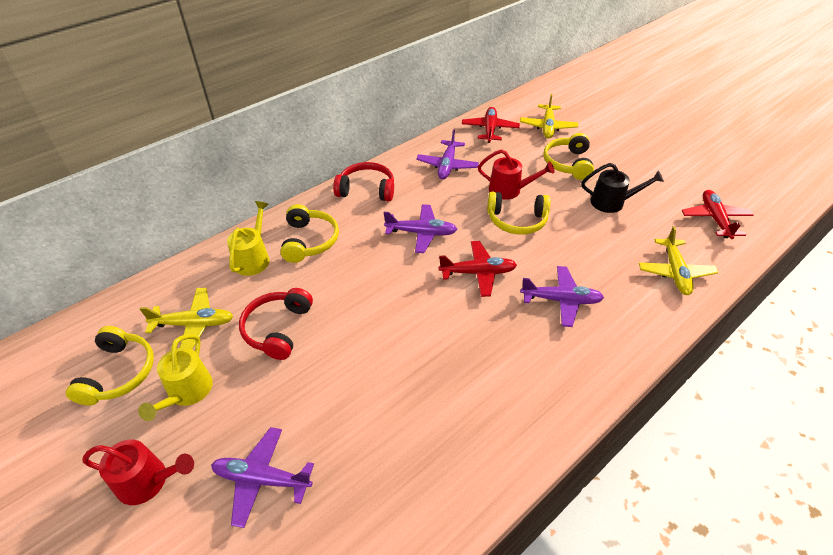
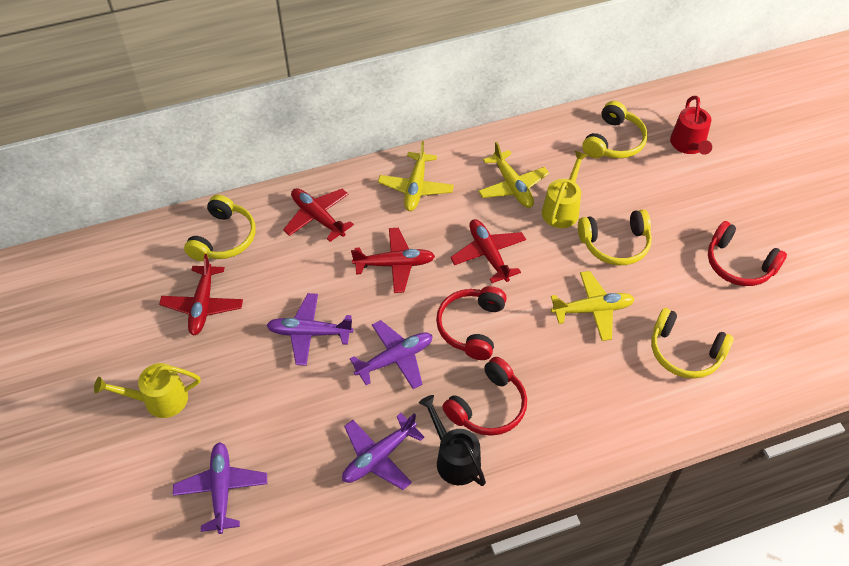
red headphones: 2 -> 3
red plane: 3 -> 4
red watering can: 2 -> 1

